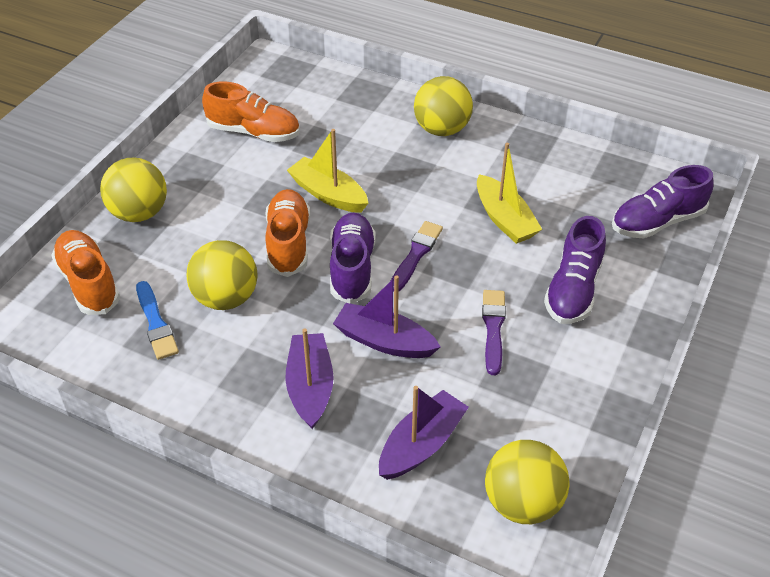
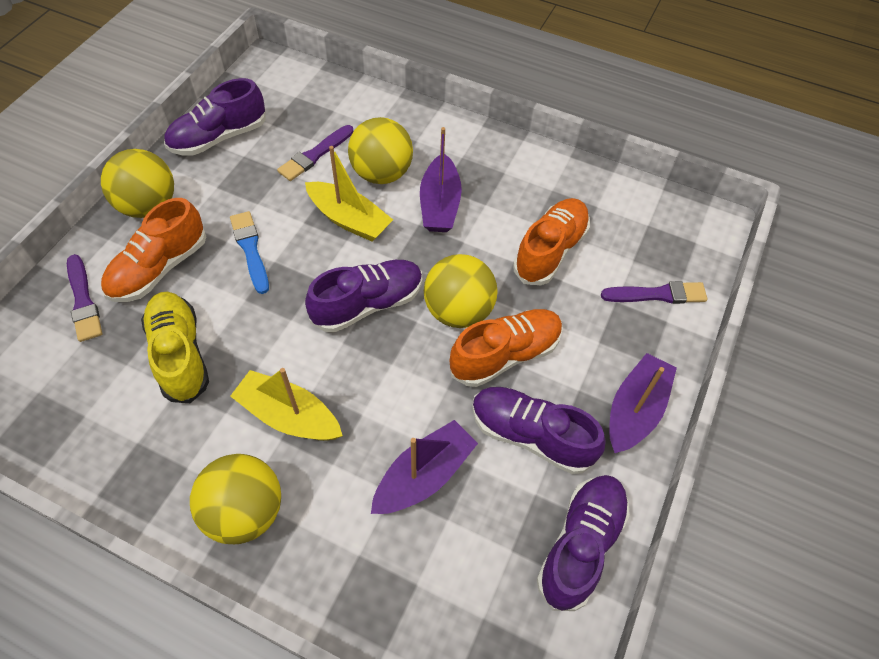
purple brush: 2 -> 3
purple shoe: 3 -> 4
yellow shoe: 0 -> 1

